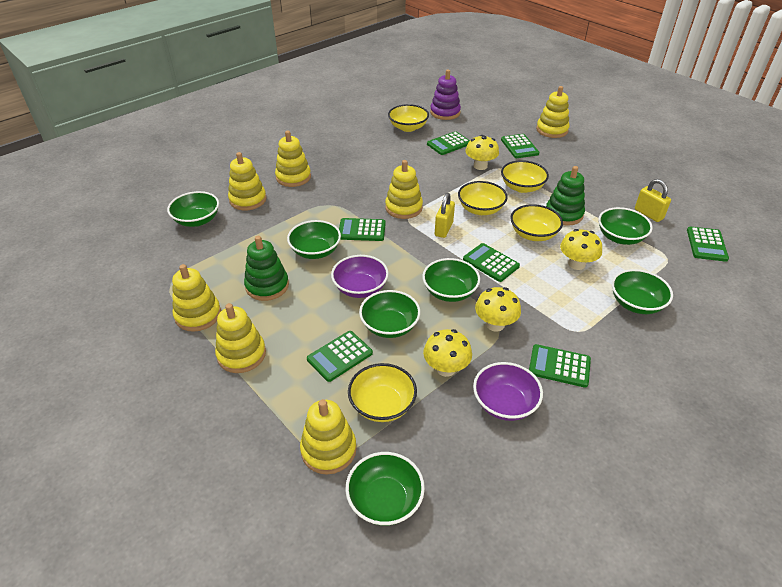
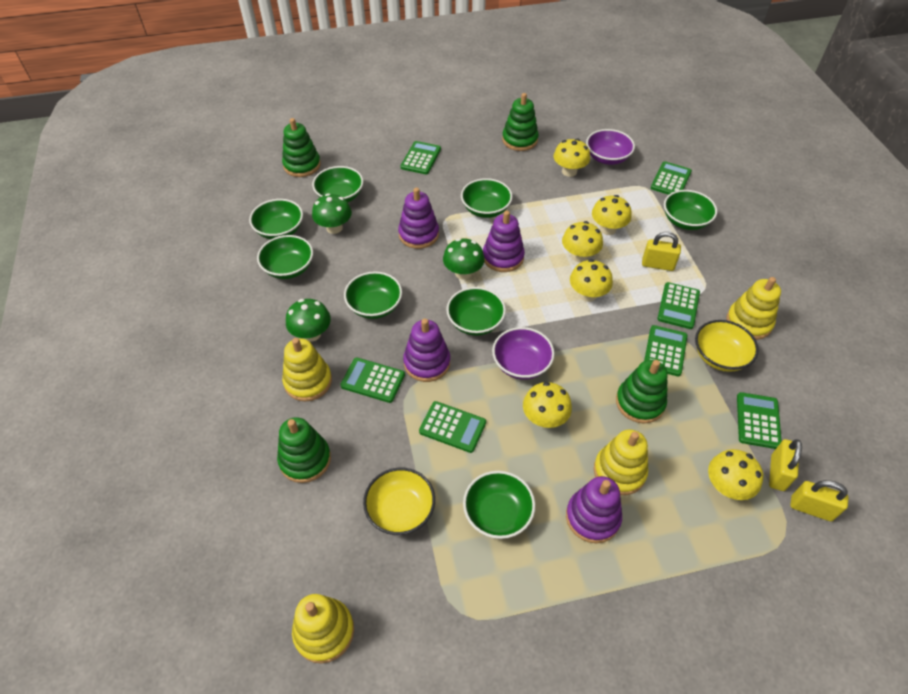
green bowl: 7 -> 8
green mushroom: 0 -> 3
green stacking toy: 2 -> 4
purple stacking toy: 1 -> 4
yellow bowl: 5 -> 2
yellow mushroom: 4 -> 6
yellow padlock: 2 -> 3
yellow stacking toy: 7 -> 4

